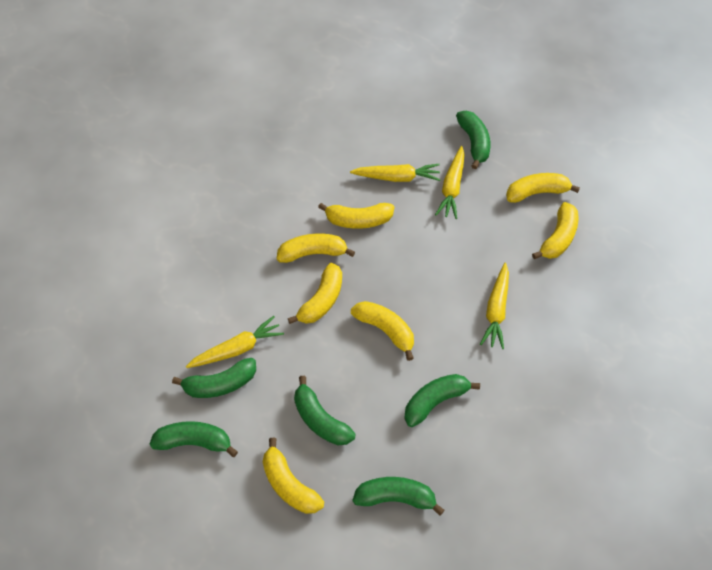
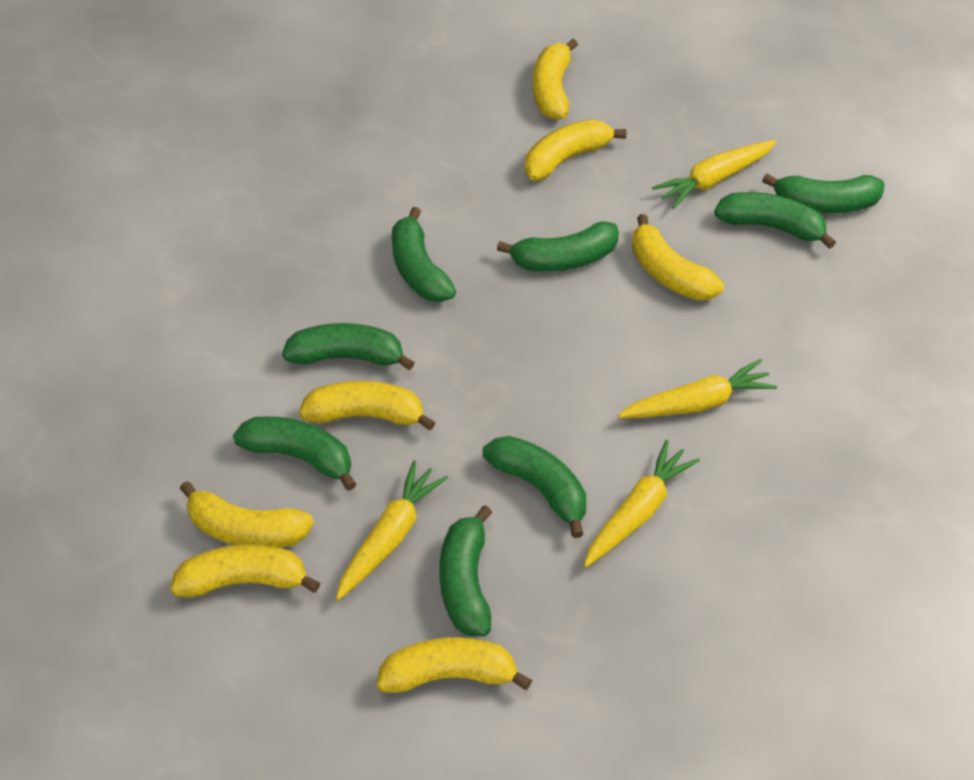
green banana: 6 -> 8

